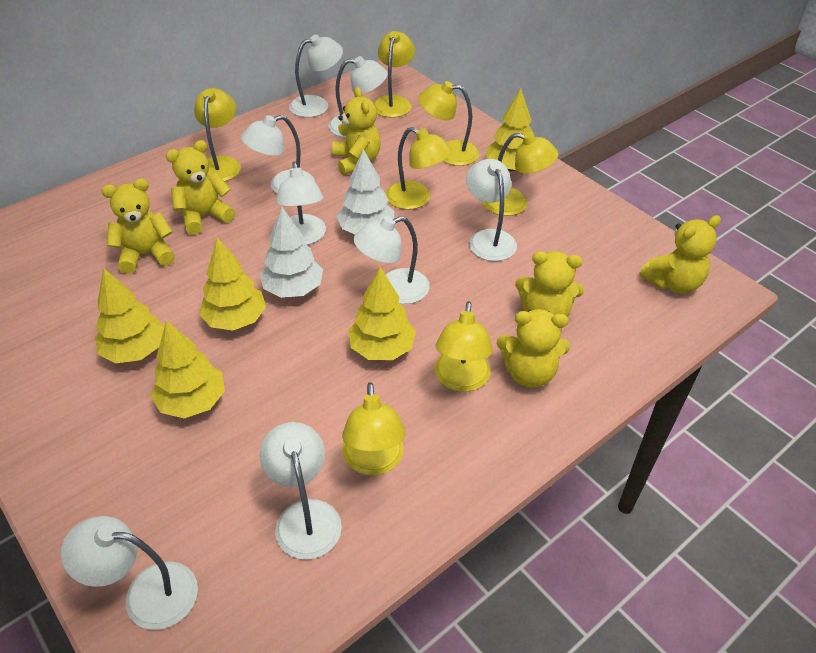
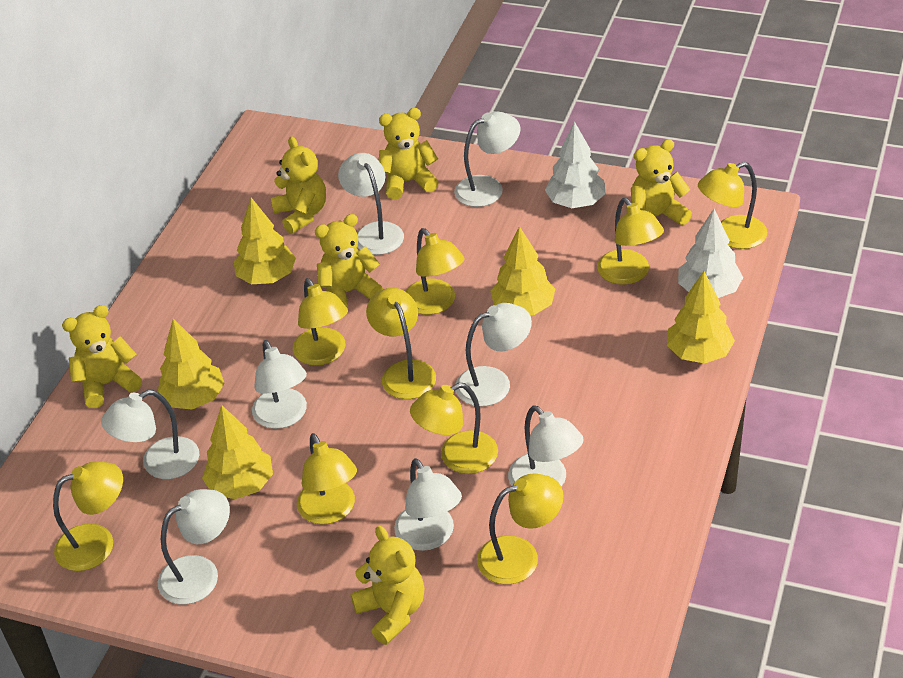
yellow lamp: 7 -> 9

